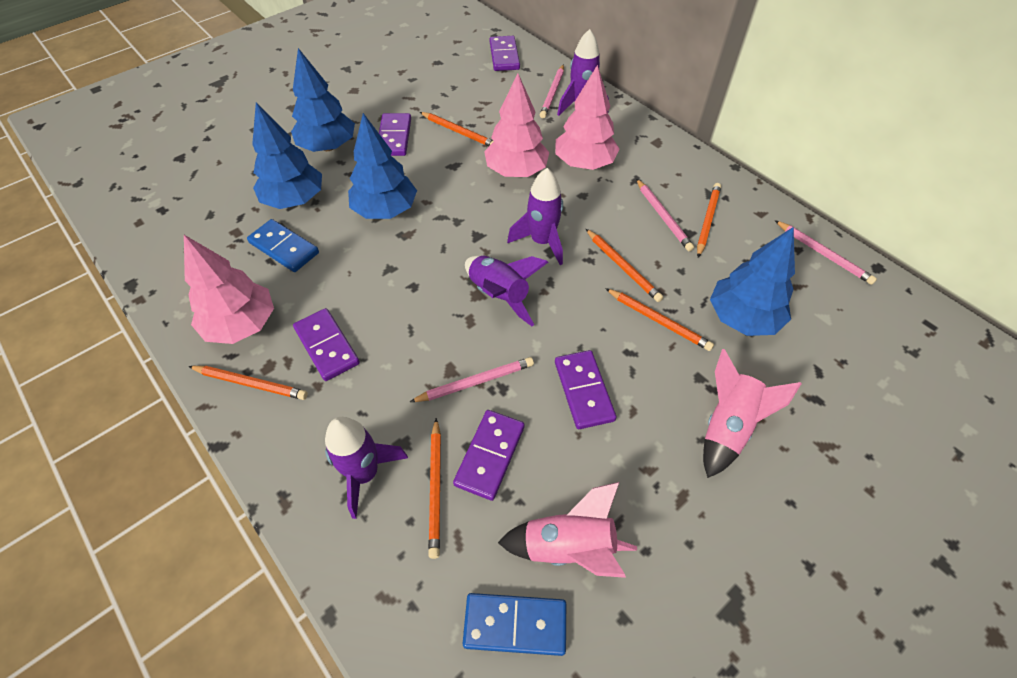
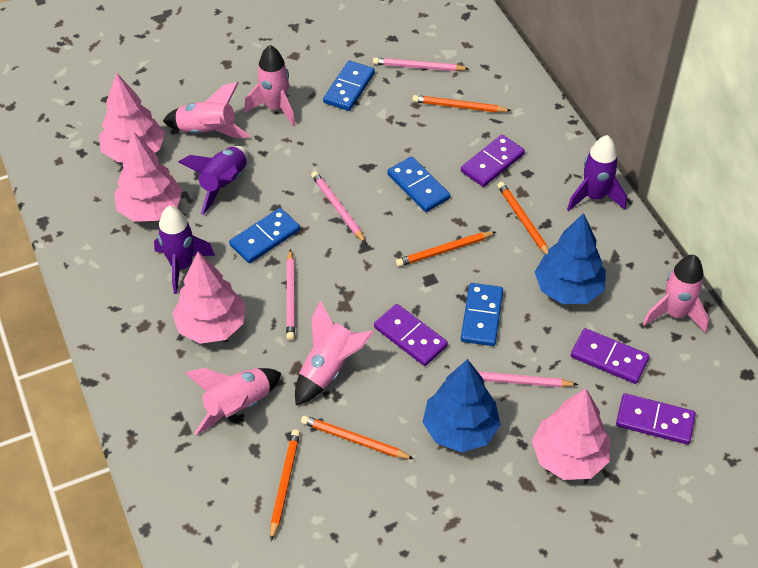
blue domino: 2 -> 4
blue tree: 4 -> 2
orange pencil: 6 -> 5
pink rocket: 2 -> 5
pink tree: 3 -> 4
purple domino: 5 -> 4
purple rocket: 4 -> 3

